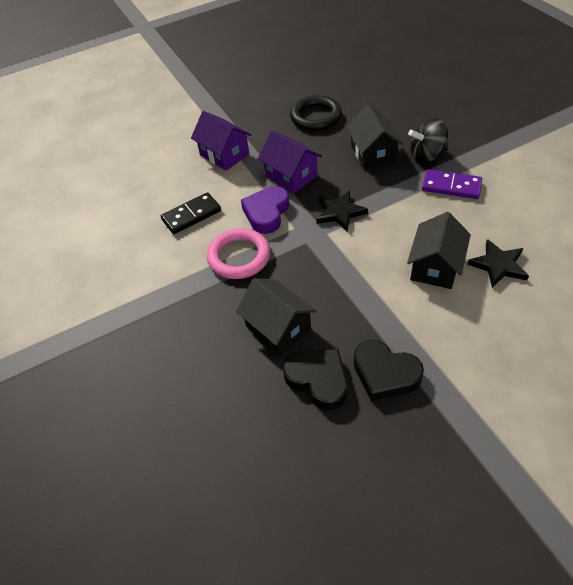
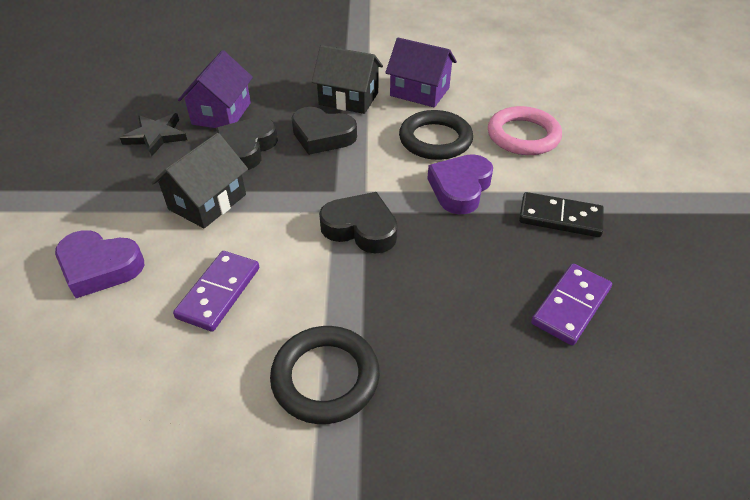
black heart: 2 -> 3
black house: 3 -> 2
black ring: 1 -> 2
black spinning top: 1 -> 0
black star: 2 -> 1
purple domino: 1 -> 2
purple heart: 1 -> 2

